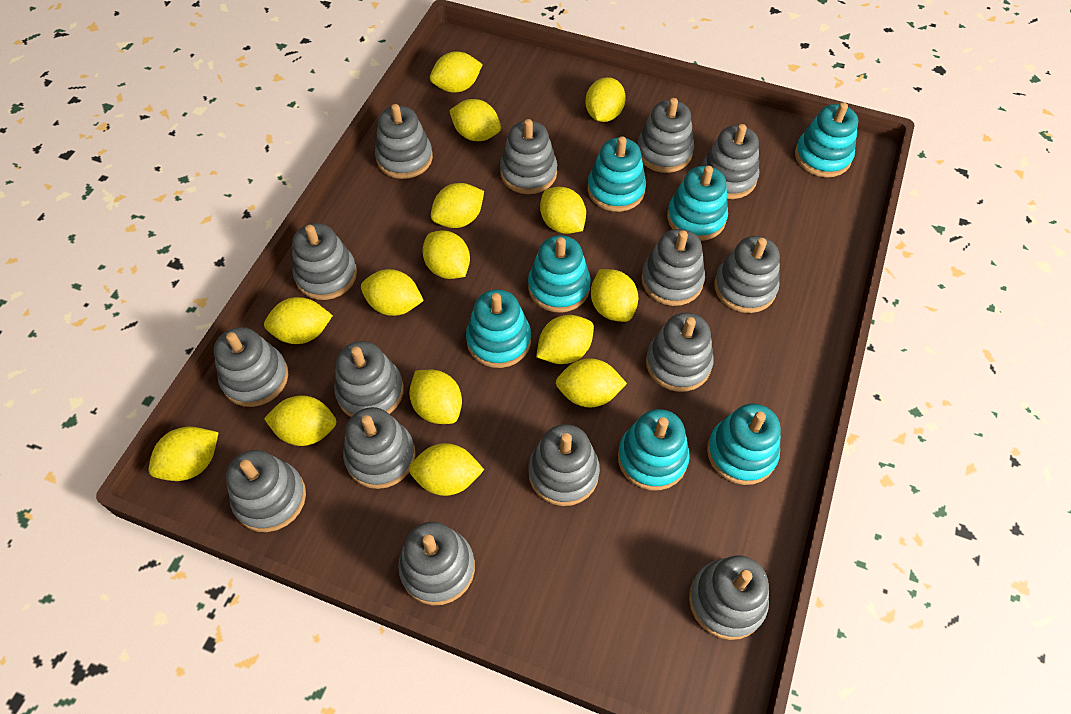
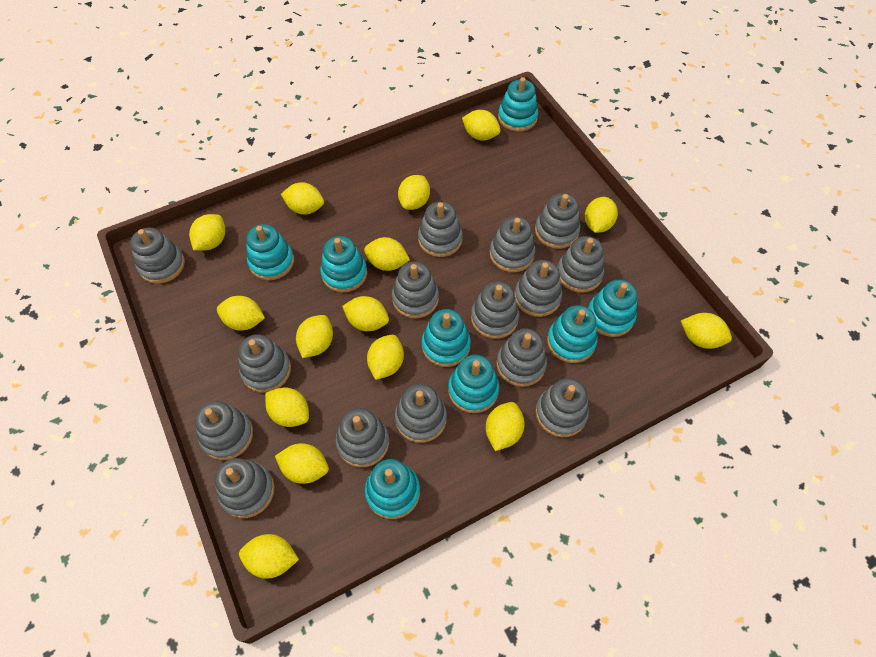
turquoise stacking toy: 7 -> 8

